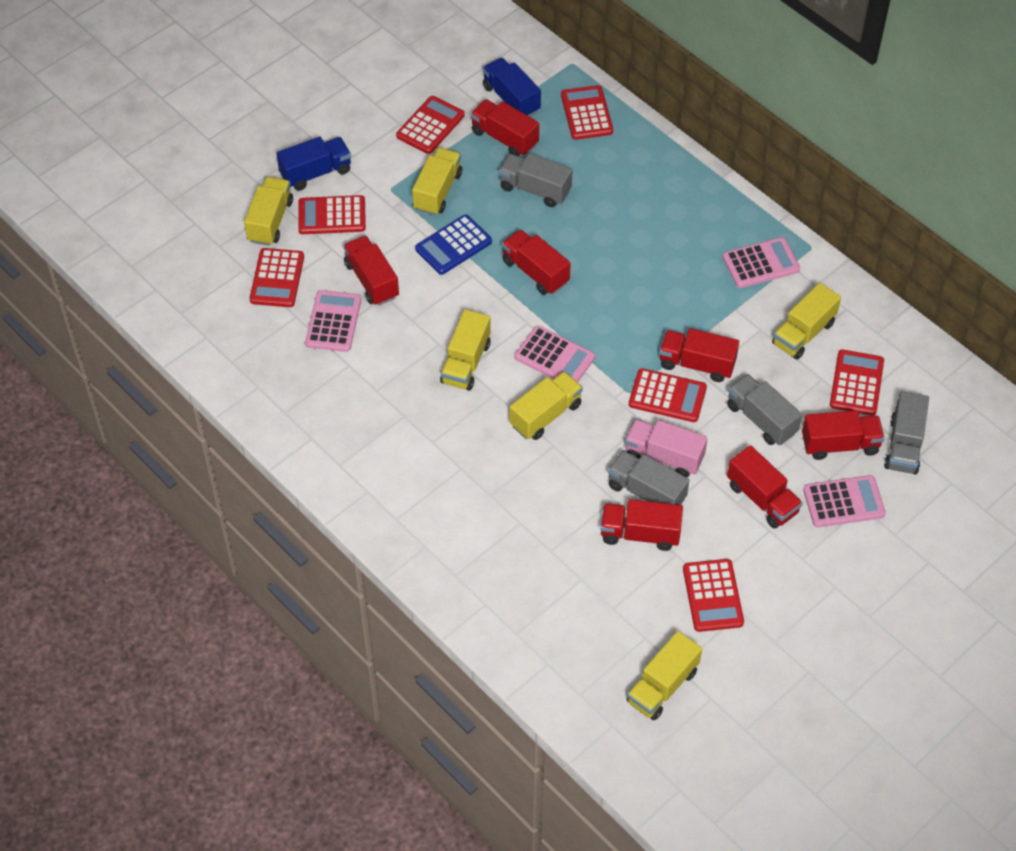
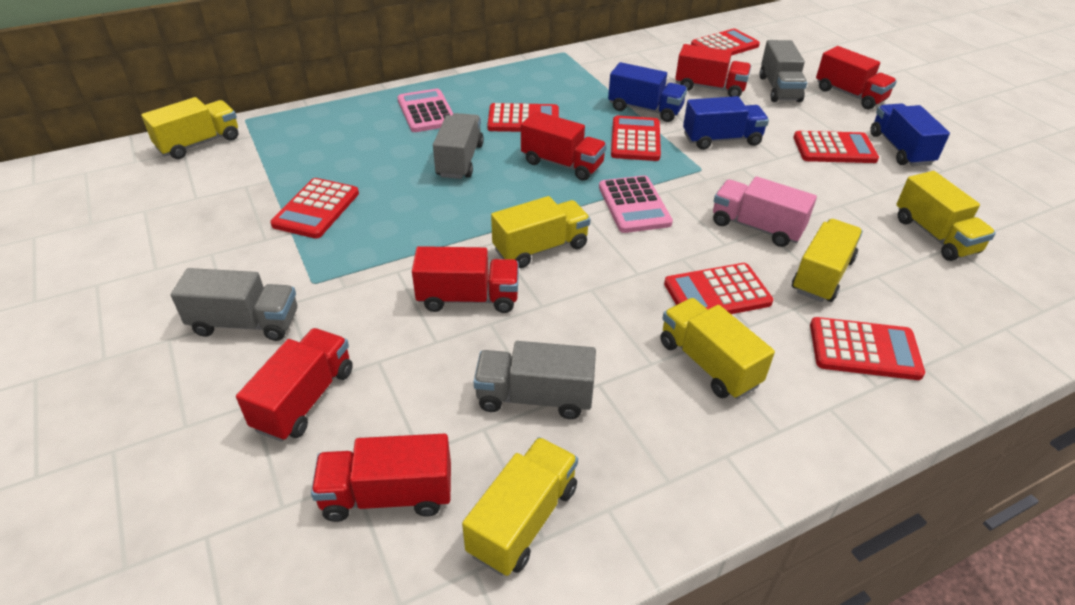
blue calculator: 1 -> 0
blue truck: 2 -> 3
pink calculator: 4 -> 2
red truck: 7 -> 6

